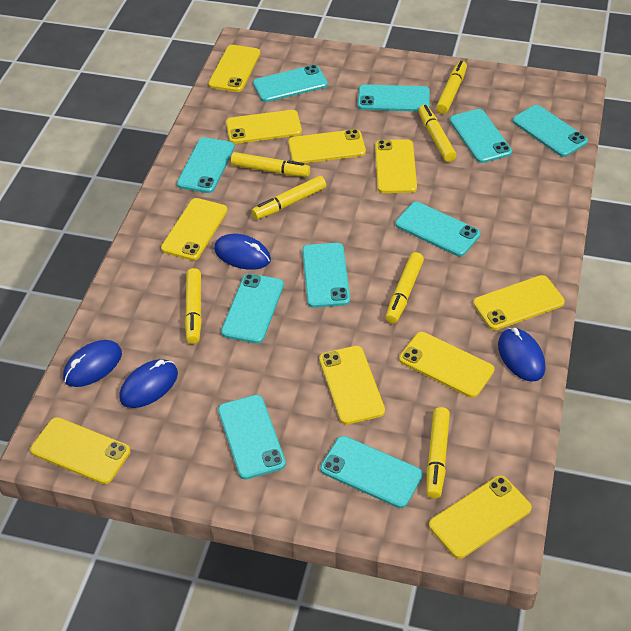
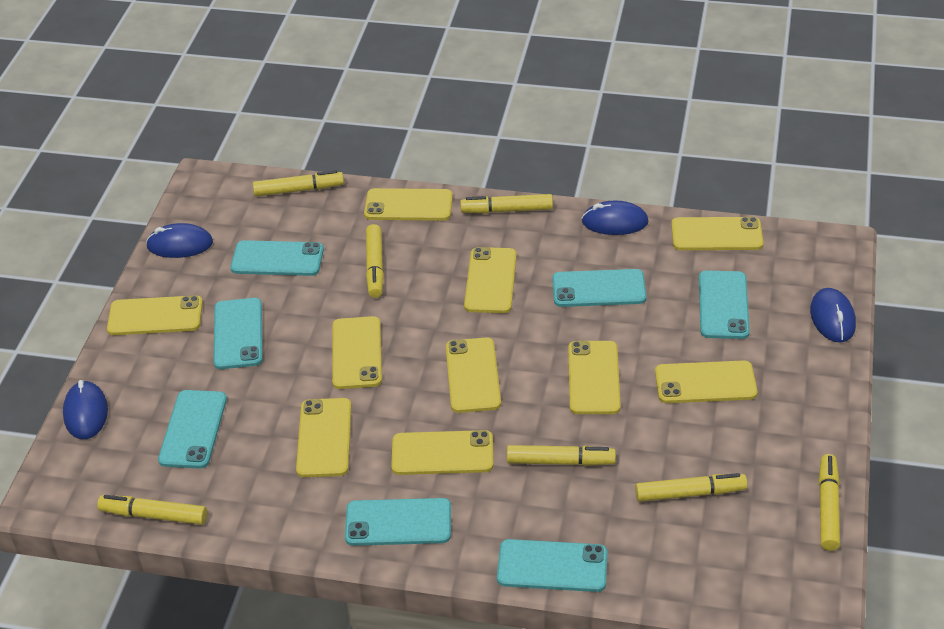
turquoise phone: 10 -> 7

